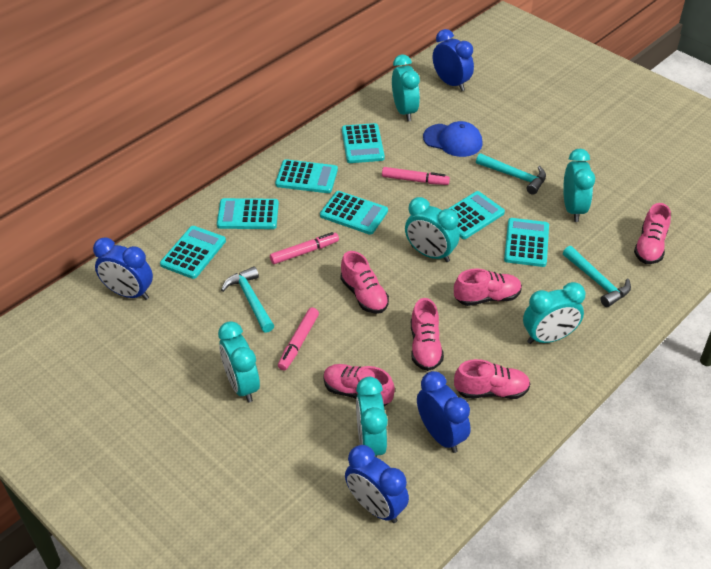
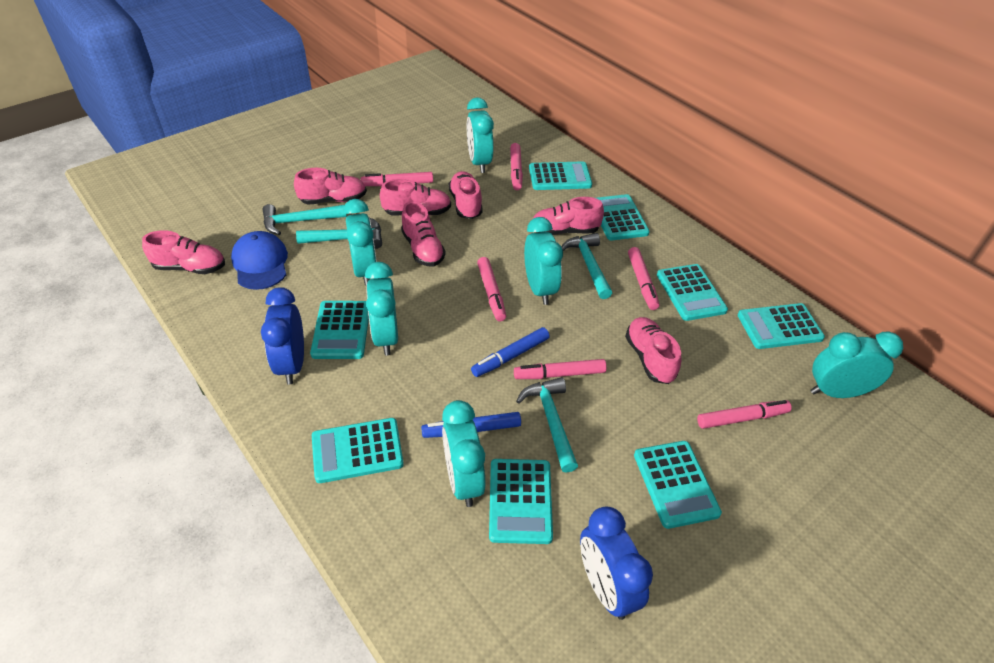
blue clock: 4 -> 2
blue marker: 0 -> 2
pink marker: 3 -> 6
pink shoe: 6 -> 7
turquoise calculator: 7 -> 8
turquoise hammer: 3 -> 4

